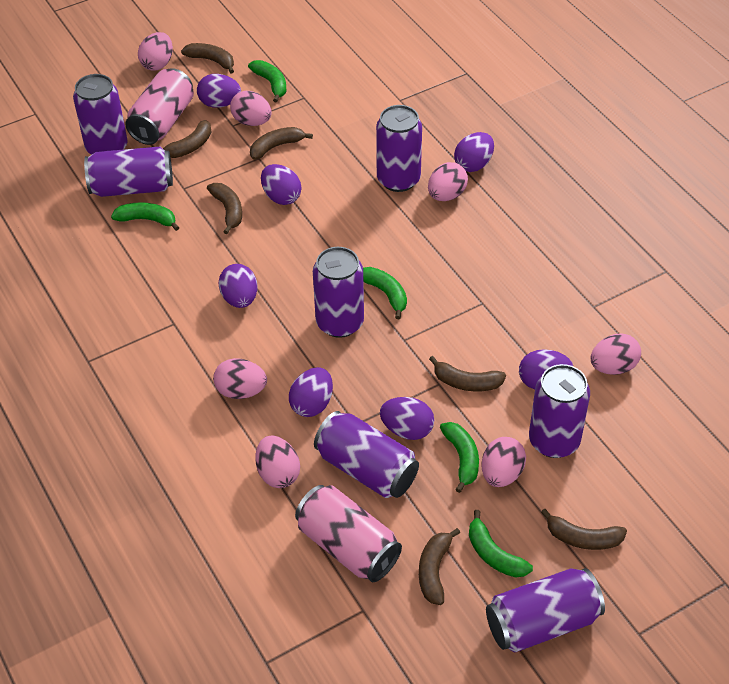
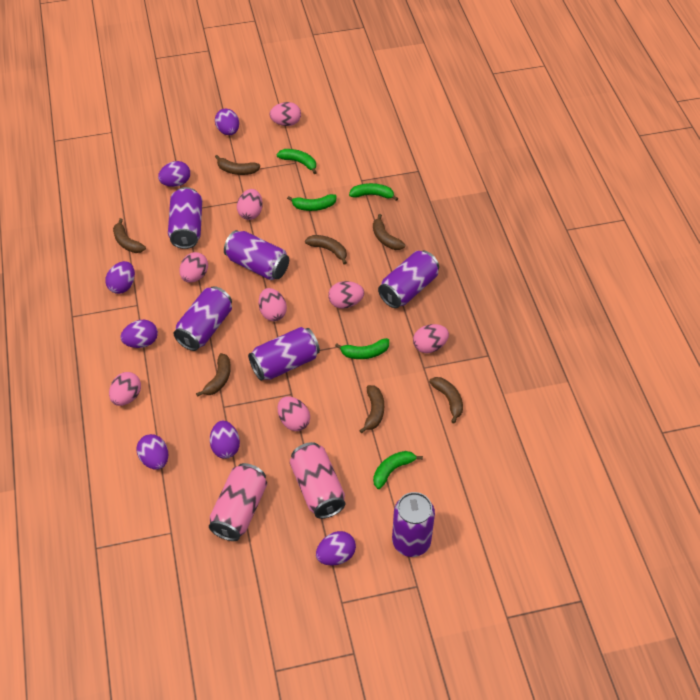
pink egg: 7 -> 8
purple can: 7 -> 6

